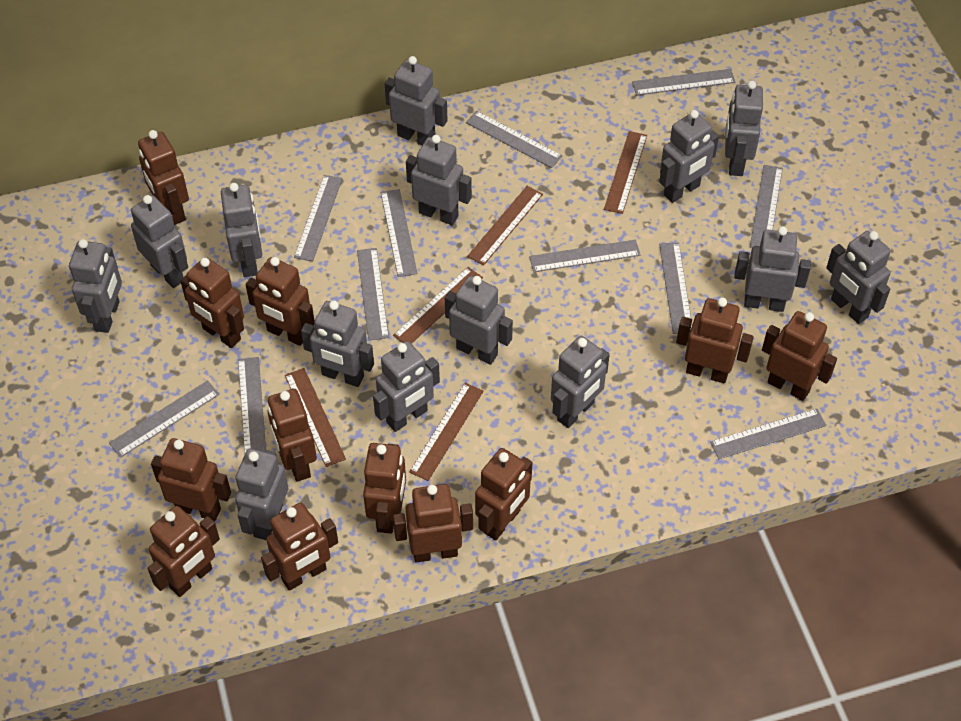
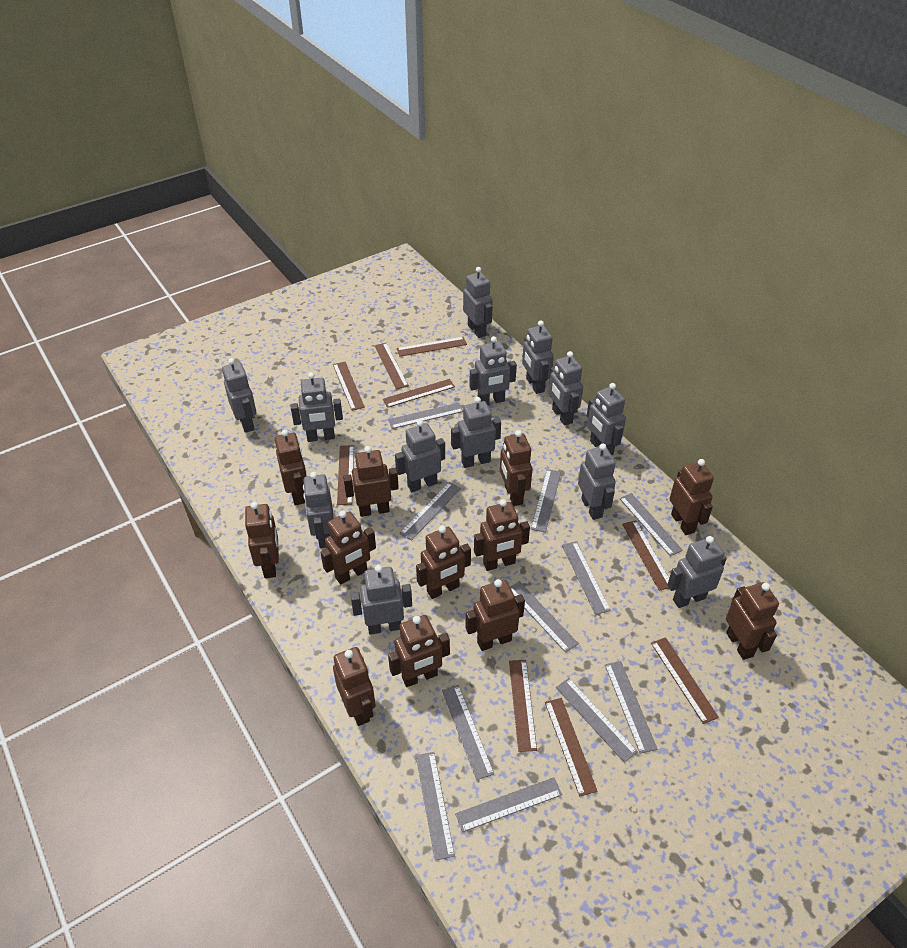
brown ruler: 5 -> 9
grey robot: 14 -> 13

